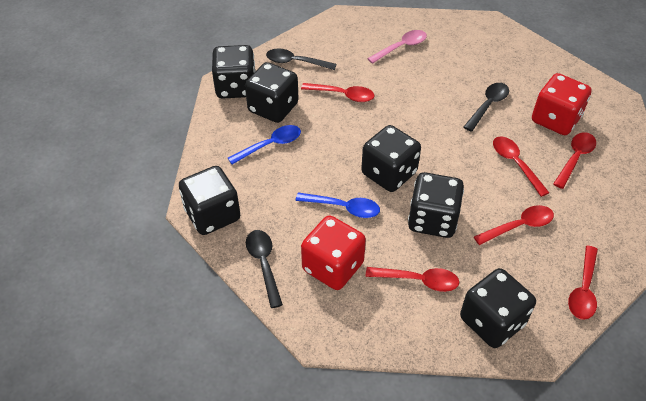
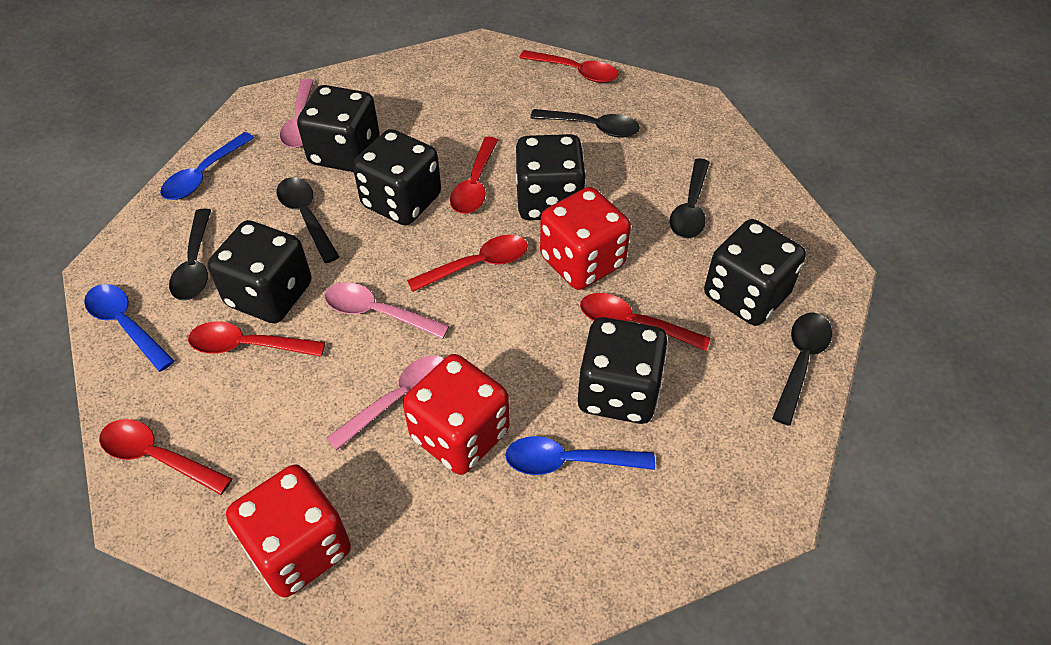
black spoon: 3 -> 5
blue spoon: 2 -> 3
pink spoon: 1 -> 3
red dice: 2 -> 3

